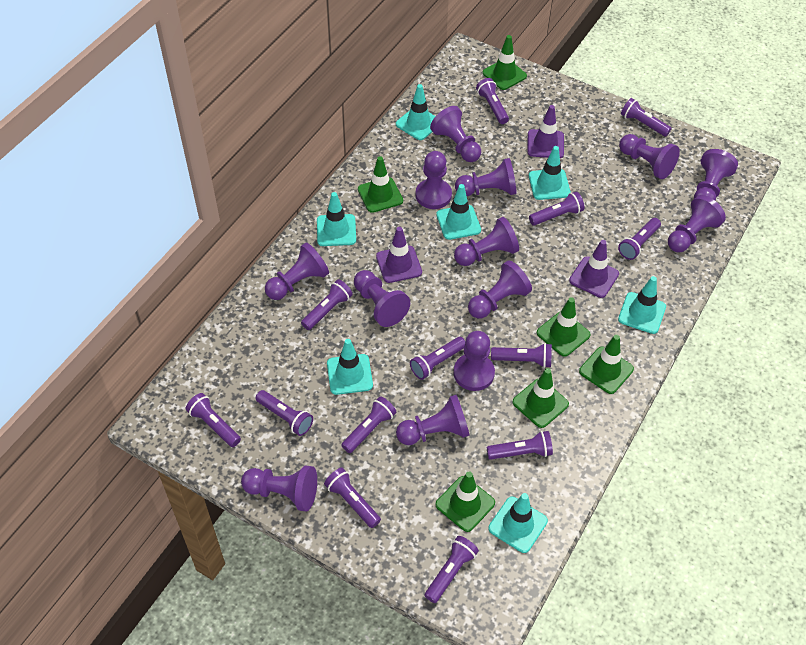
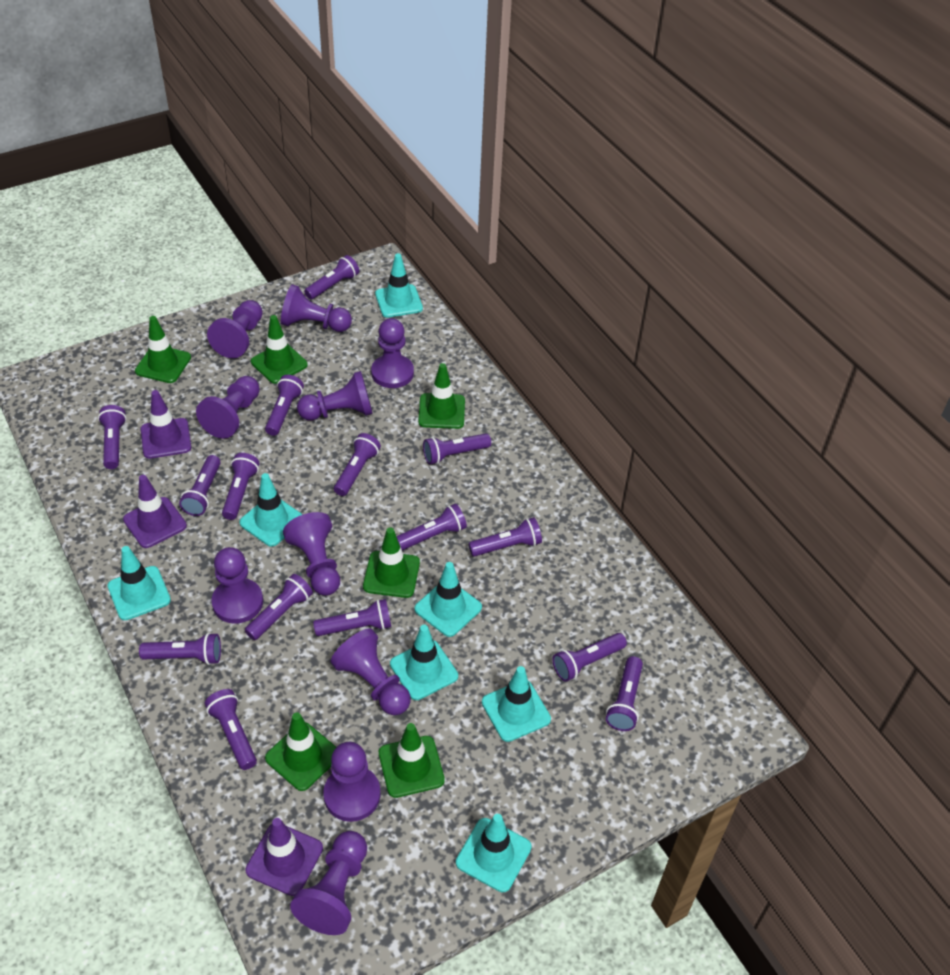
purple flashlight: 13 -> 15
purple pawn: 13 -> 10

